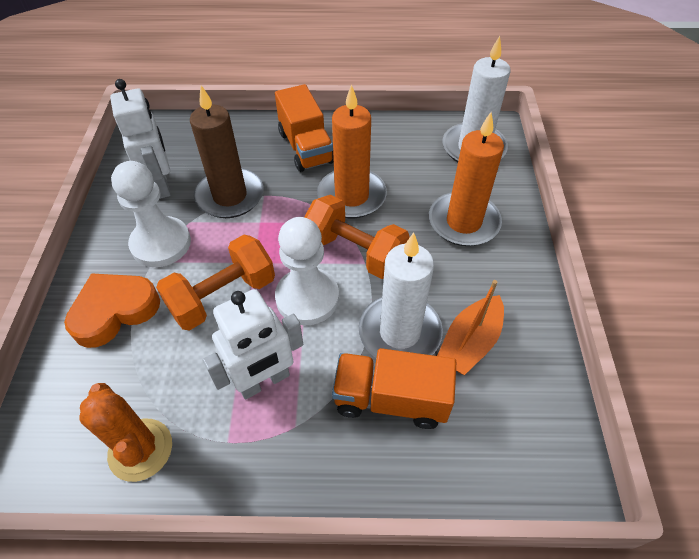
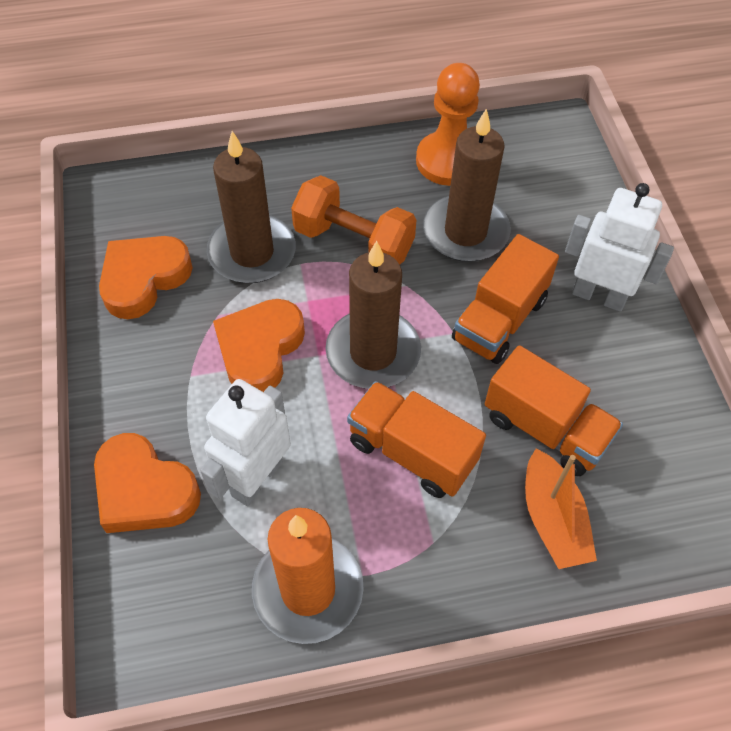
brown candle: 1 -> 3
orange cactus: 1 -> 0
orange candle: 2 -> 1
orange dumbbell: 2 -> 1
orange heart: 1 -> 3
orange pawn: 0 -> 1
orange truck: 2 -> 3
white candle: 2 -> 0
white pawn: 2 -> 0

